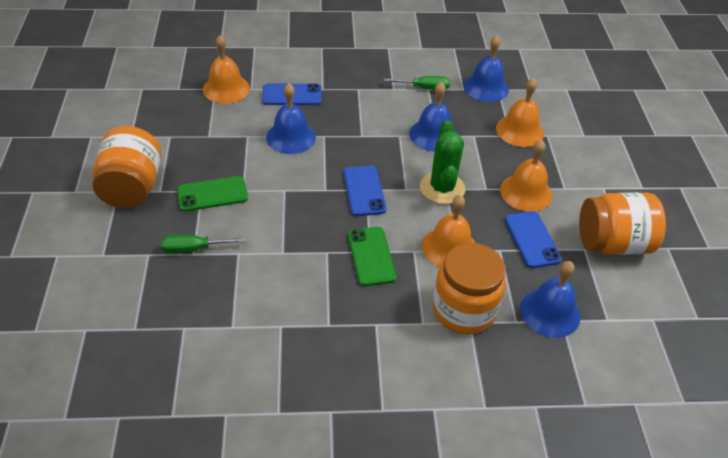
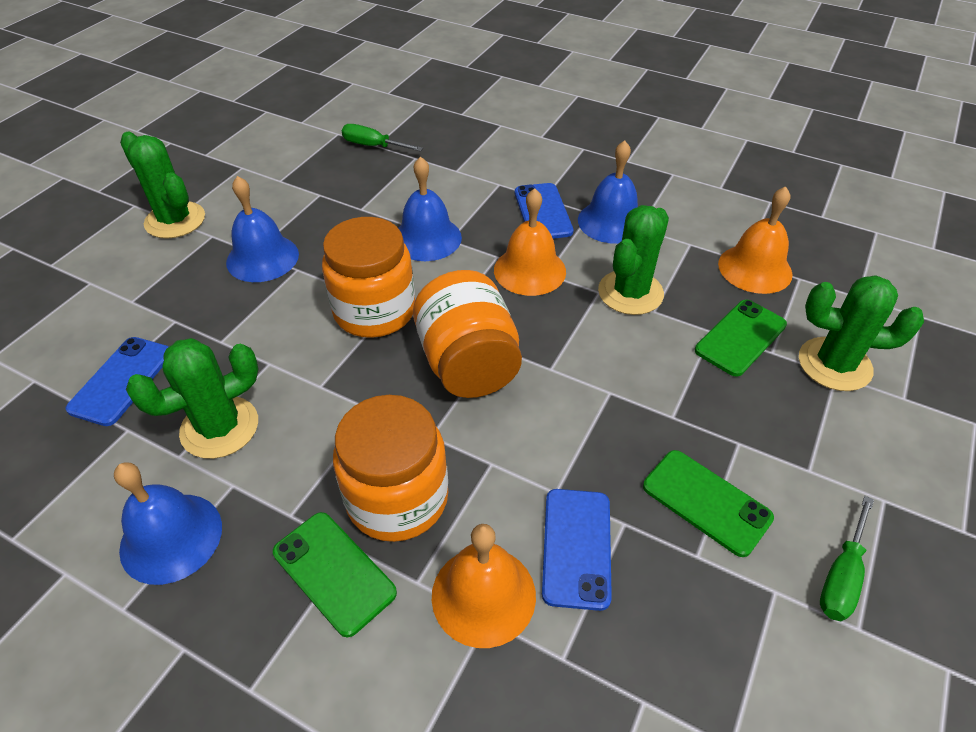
green cactus: 1 -> 4
green phone: 2 -> 3
orange bell: 4 -> 3

